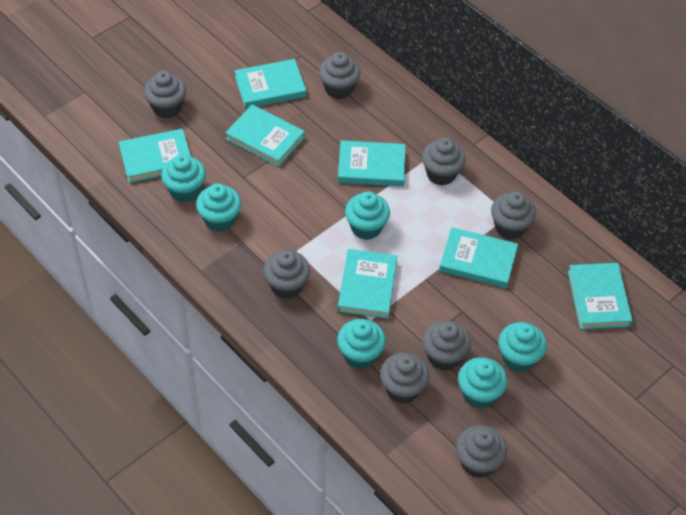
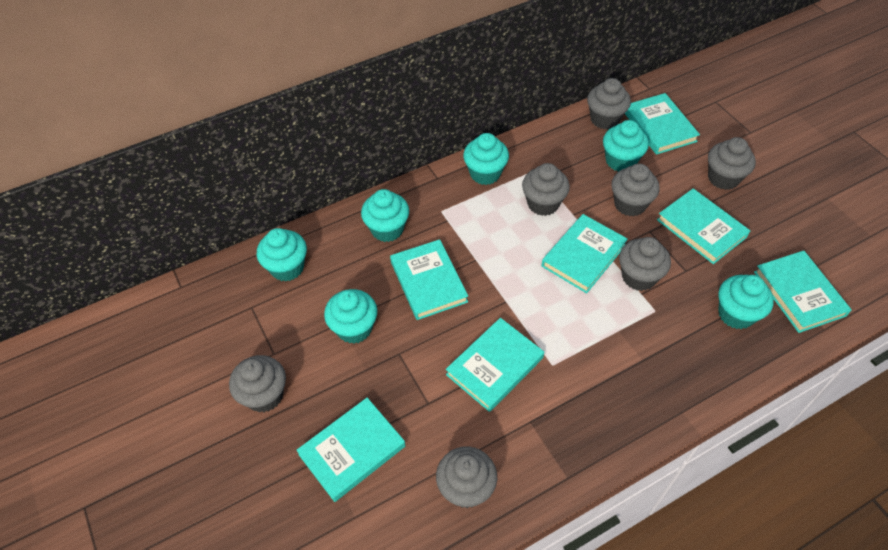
grey cupcake: 8 -> 7

